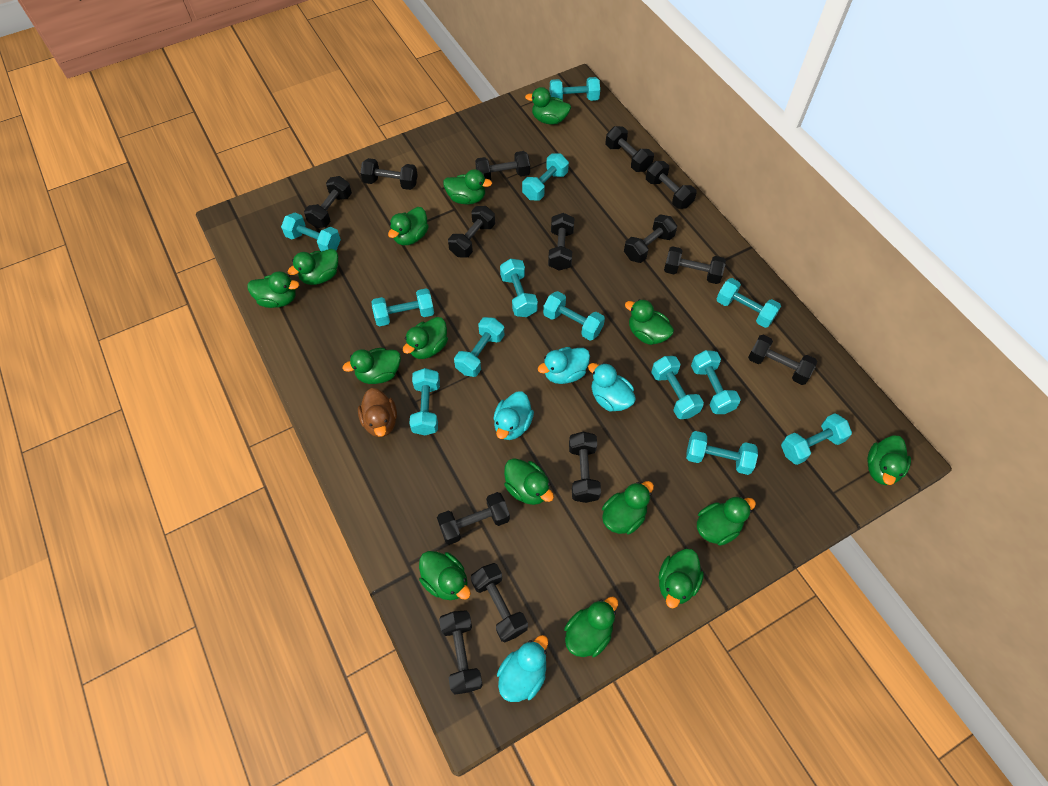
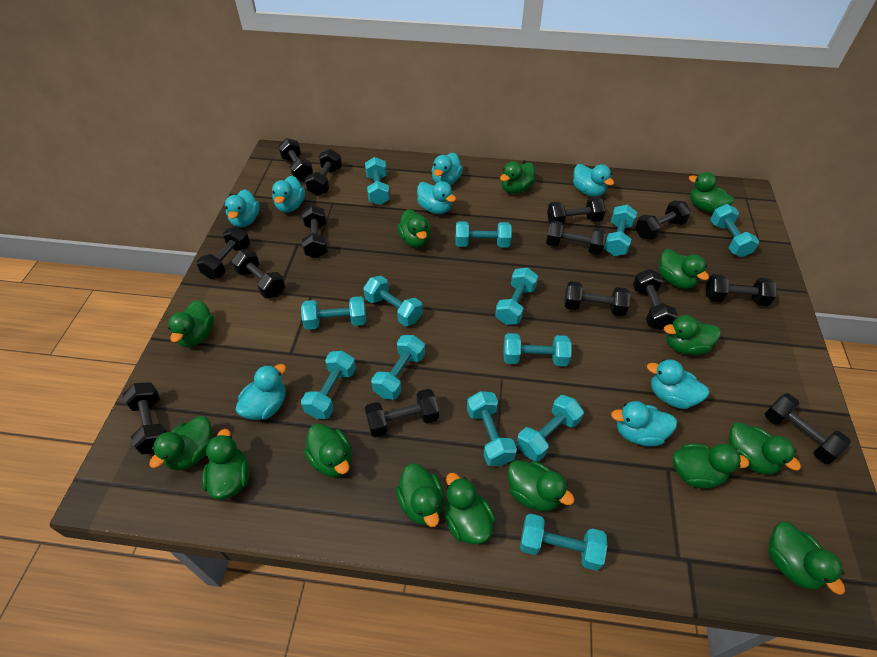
brown duck: 1 -> 0
turquoise duck: 4 -> 8

